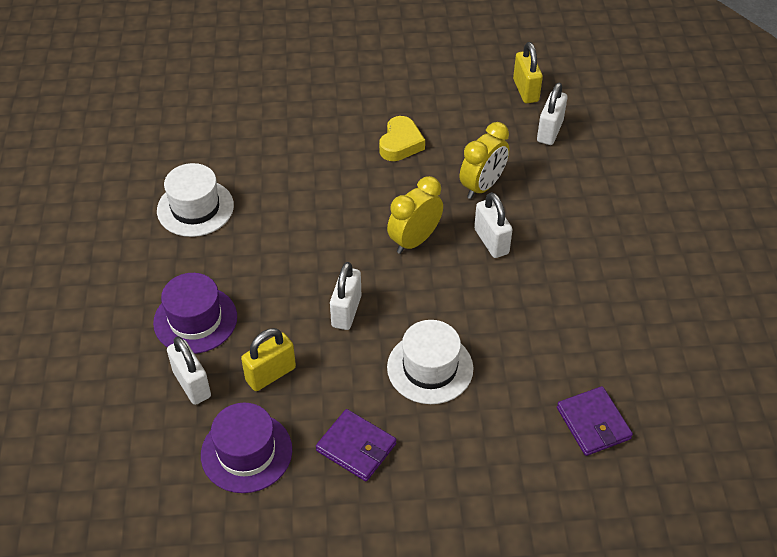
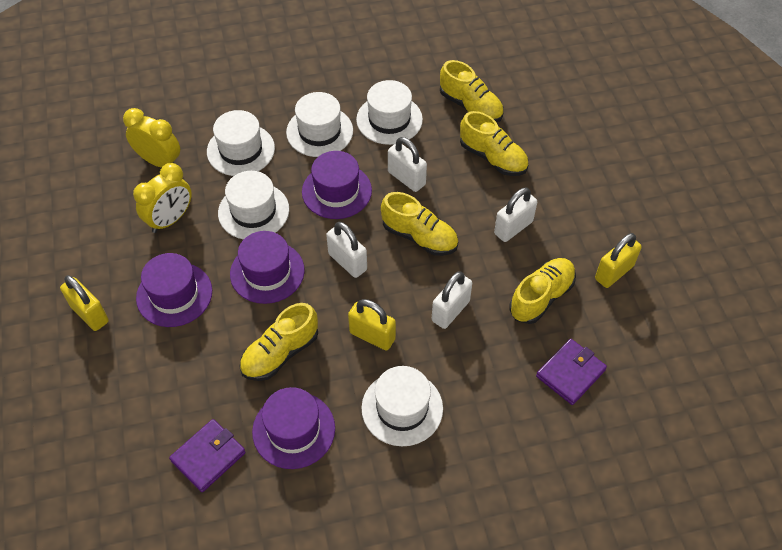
purple hat: 2 -> 4
white hat: 2 -> 5
yellow heart: 1 -> 0
yellow padlock: 2 -> 3
yellow shoe: 0 -> 5

